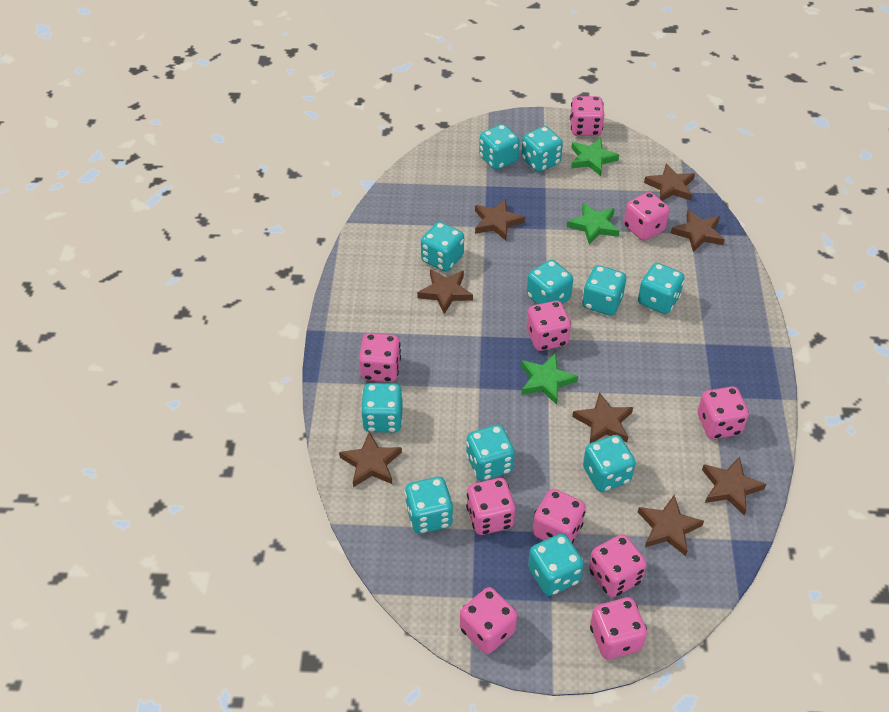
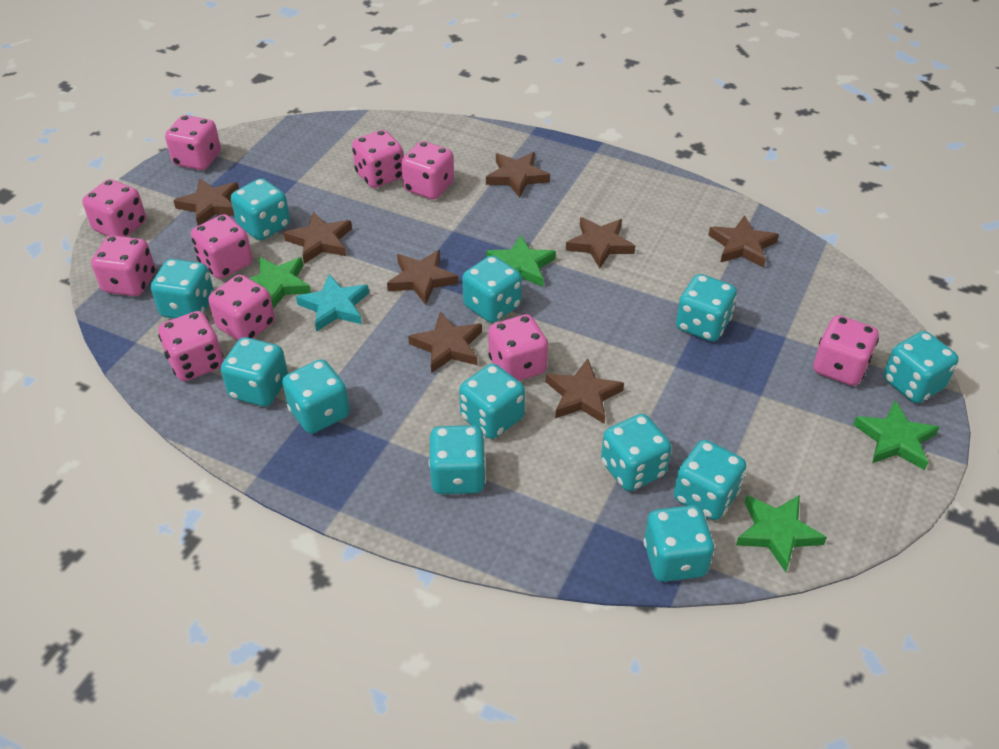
green star: 3 -> 4
turquoise dice: 11 -> 12
turquoise star: 0 -> 1

